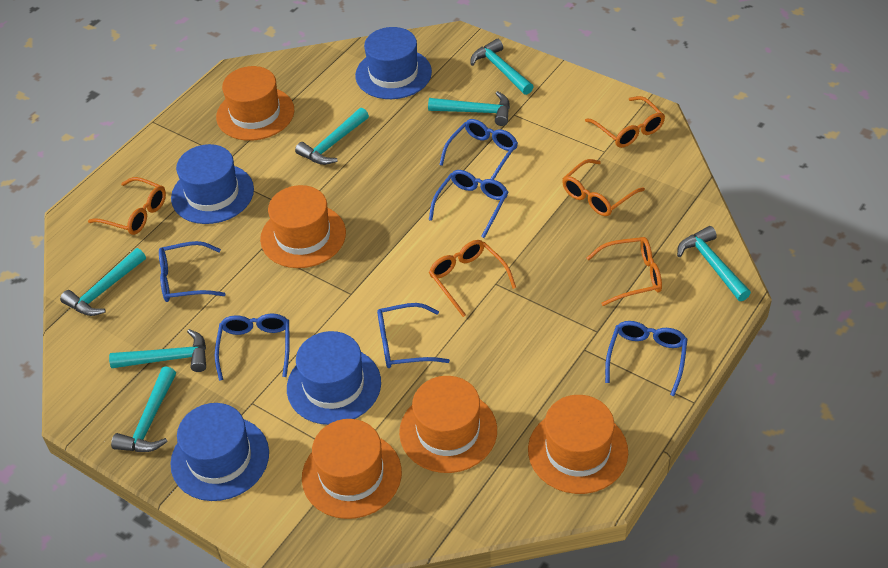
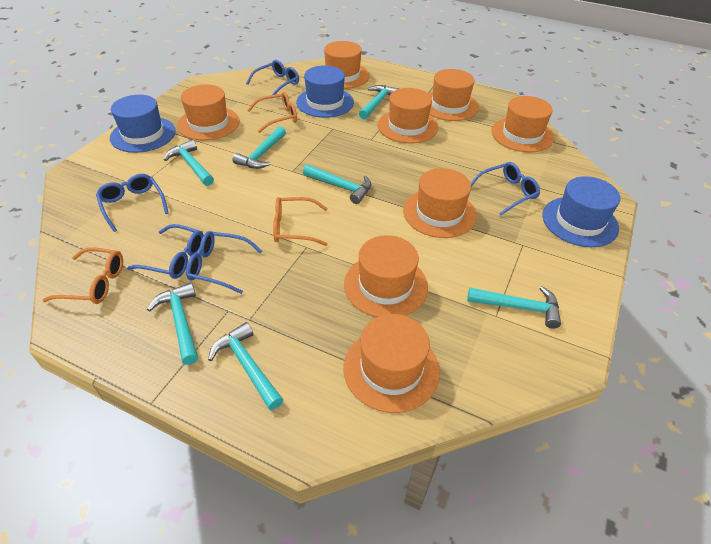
blue glasses: 6 -> 5
blue hat: 4 -> 3
orange glasses: 5 -> 3
orange hat: 5 -> 8

